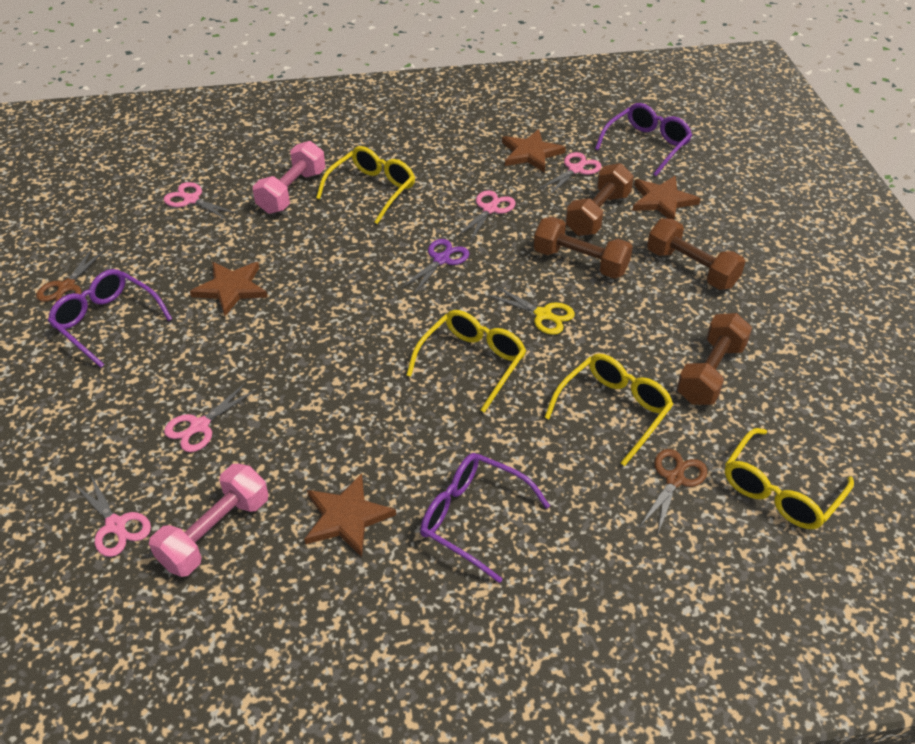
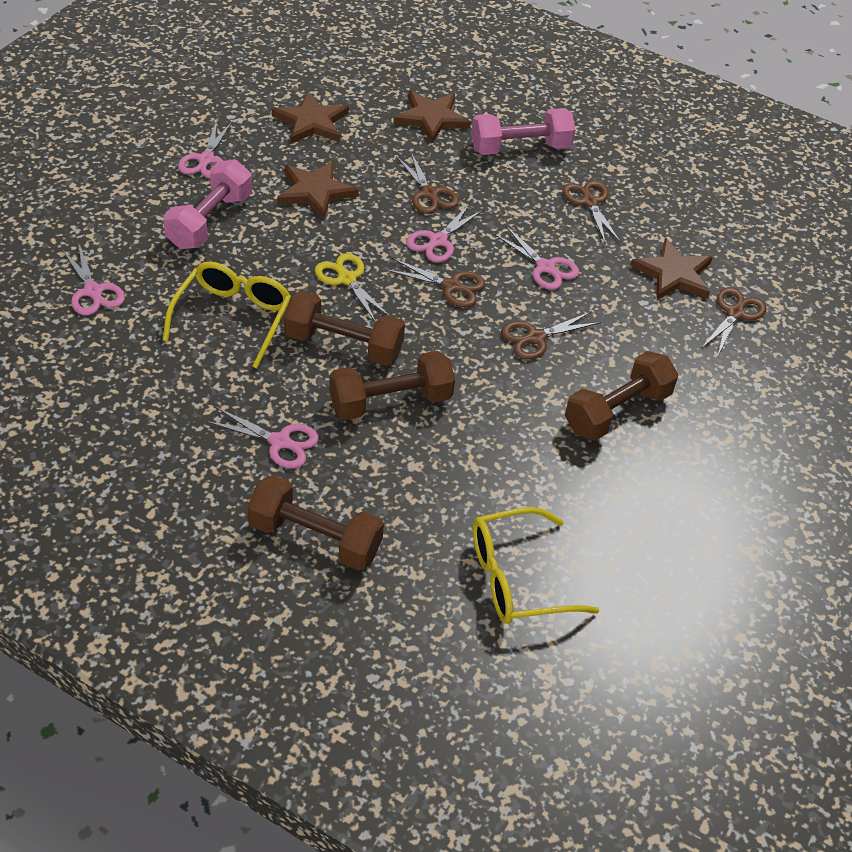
brown scissors: 2 -> 5
purple glasses: 3 -> 0
purple scissors: 1 -> 0
yellow glasses: 4 -> 2

